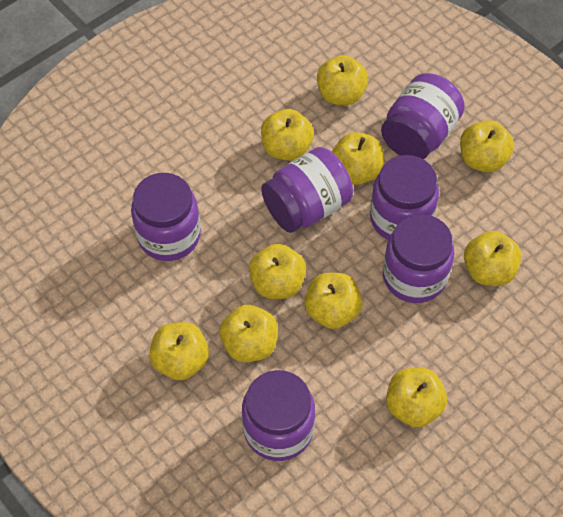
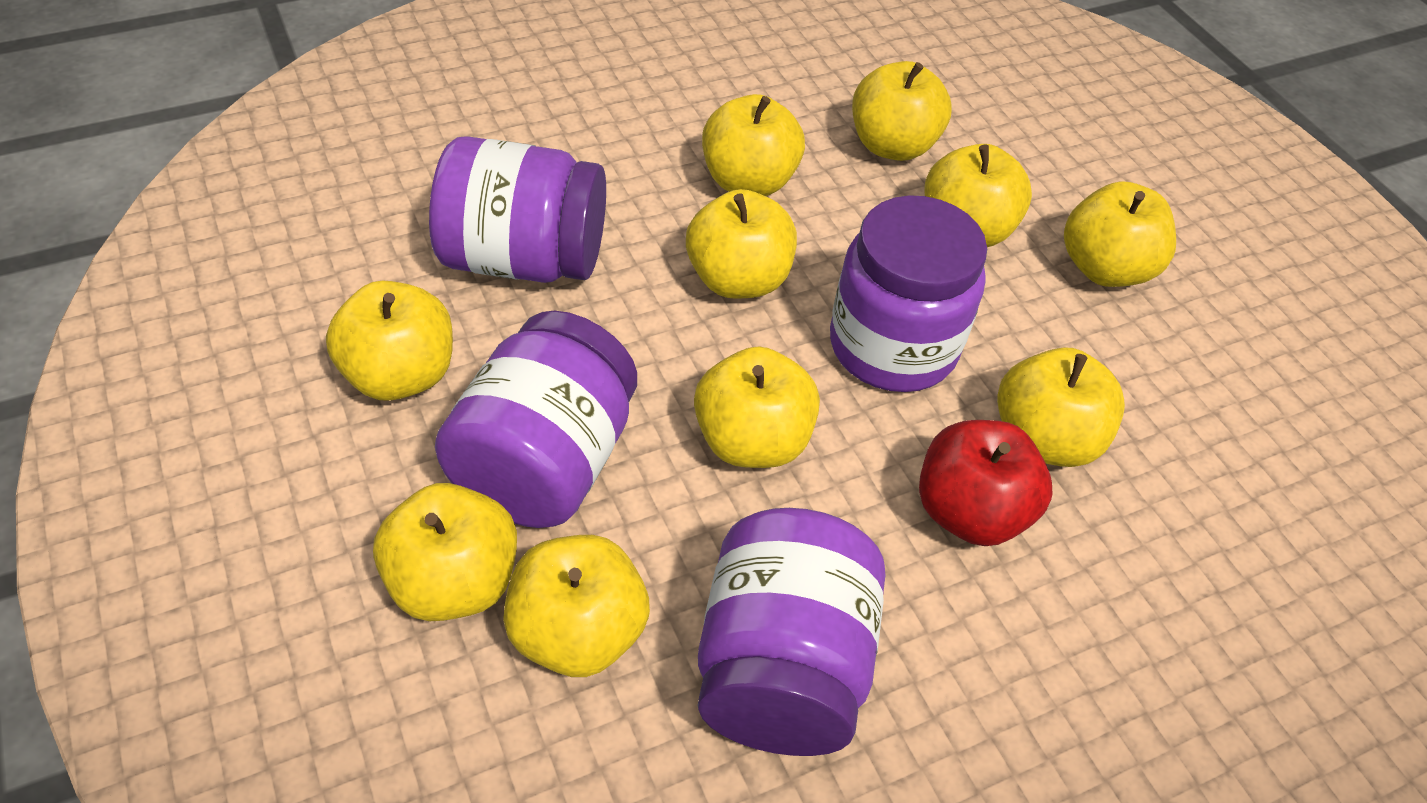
purple jar: 6 -> 4
red apple: 0 -> 1

